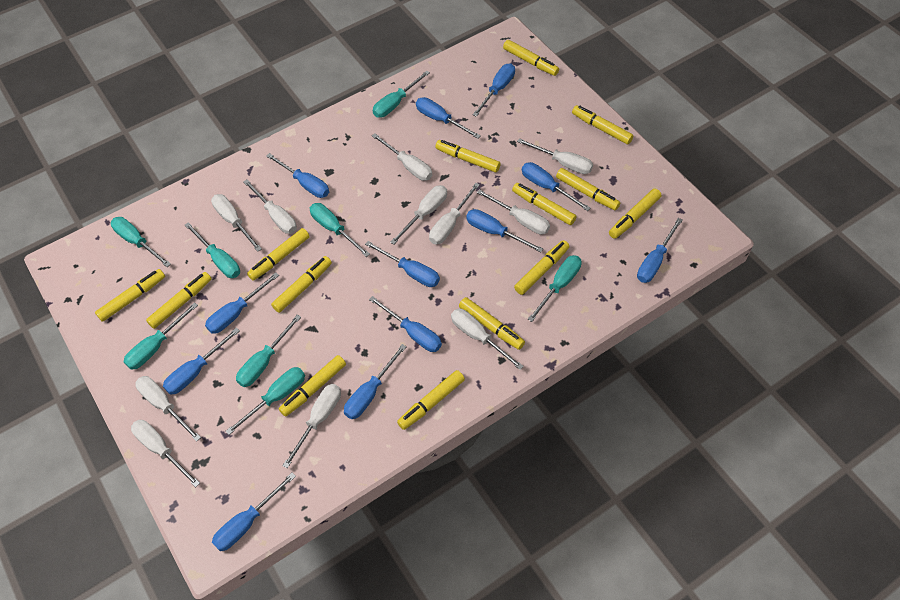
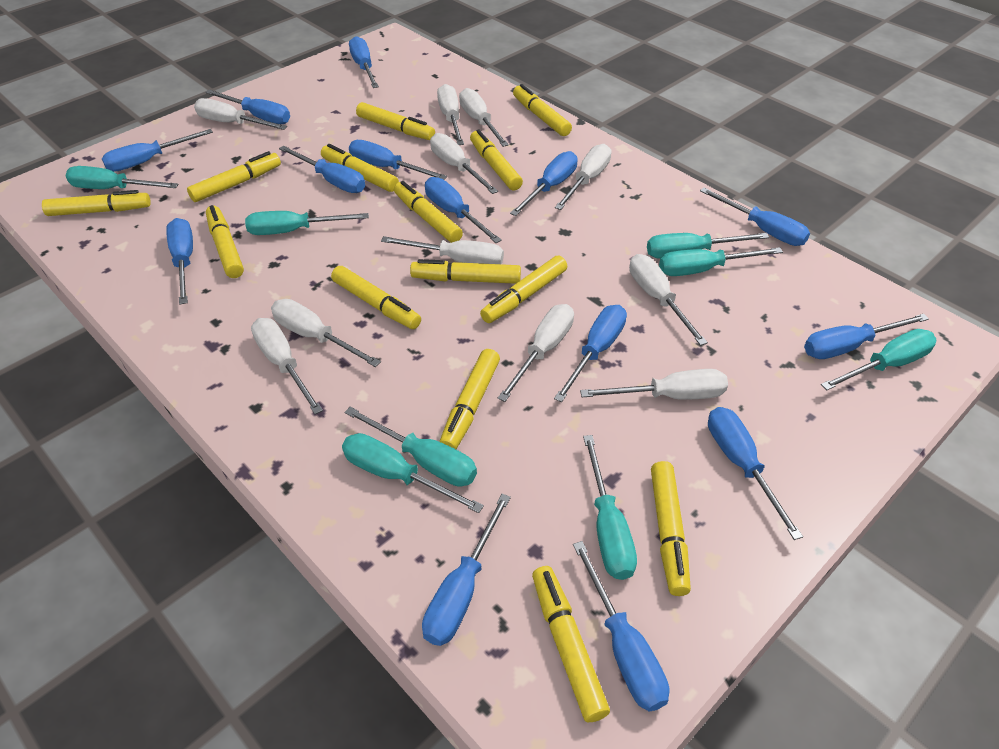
blue screwdriver: 12 -> 14

